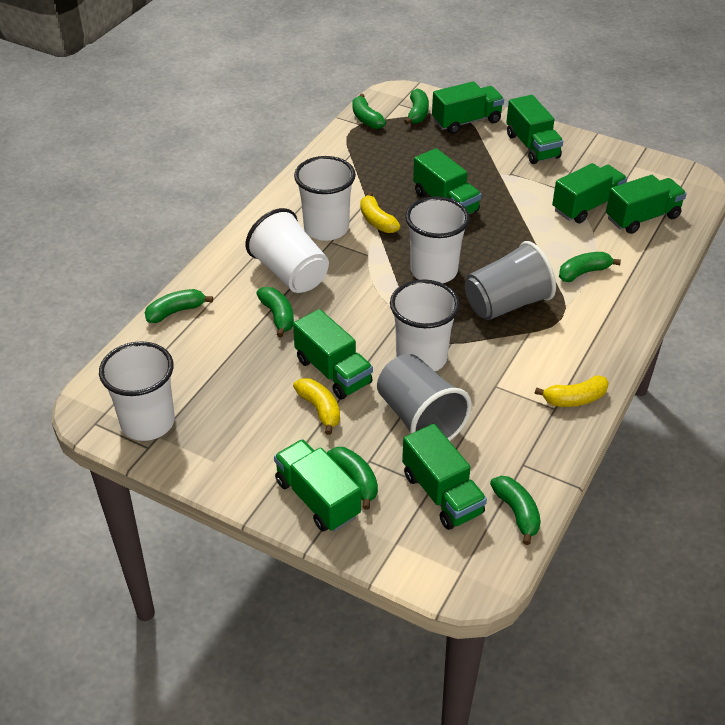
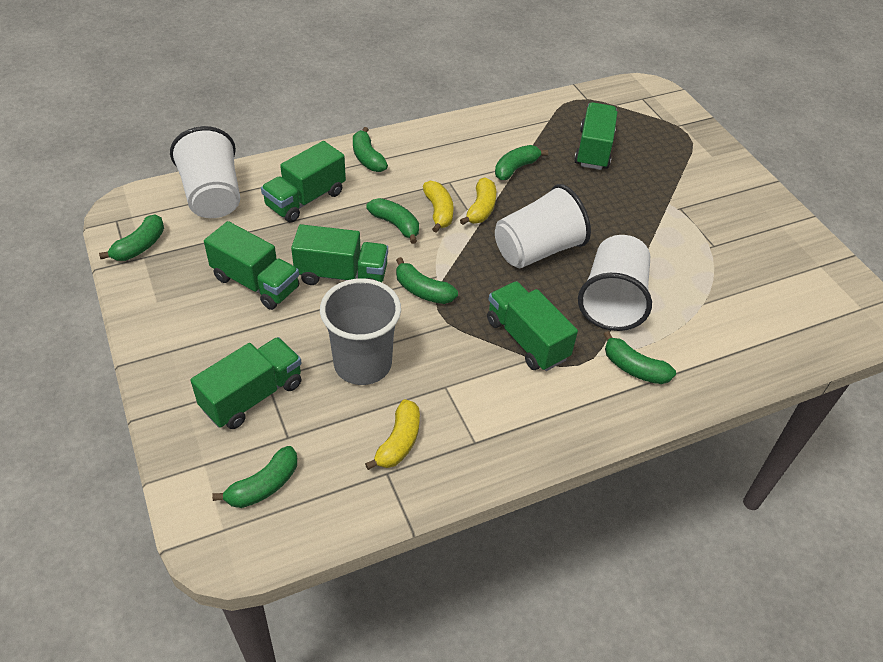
green truck: 8 -> 6
grey cup: 2 -> 1
white cup: 5 -> 3

